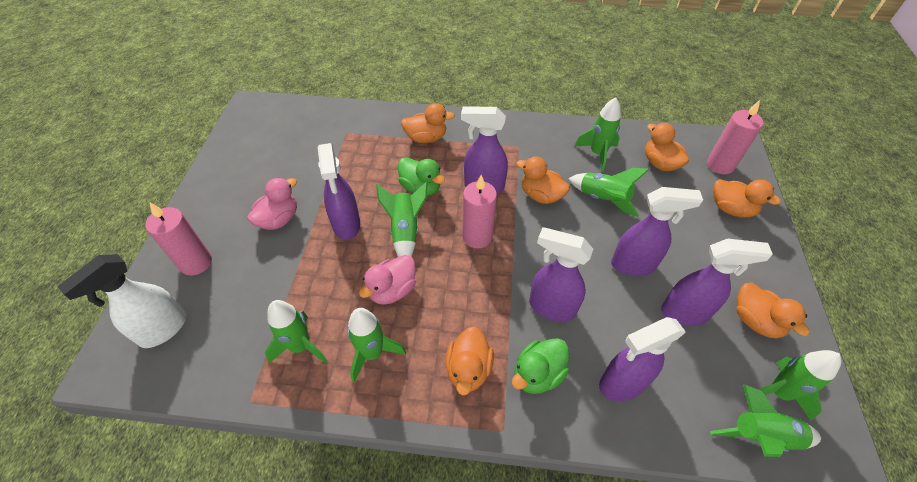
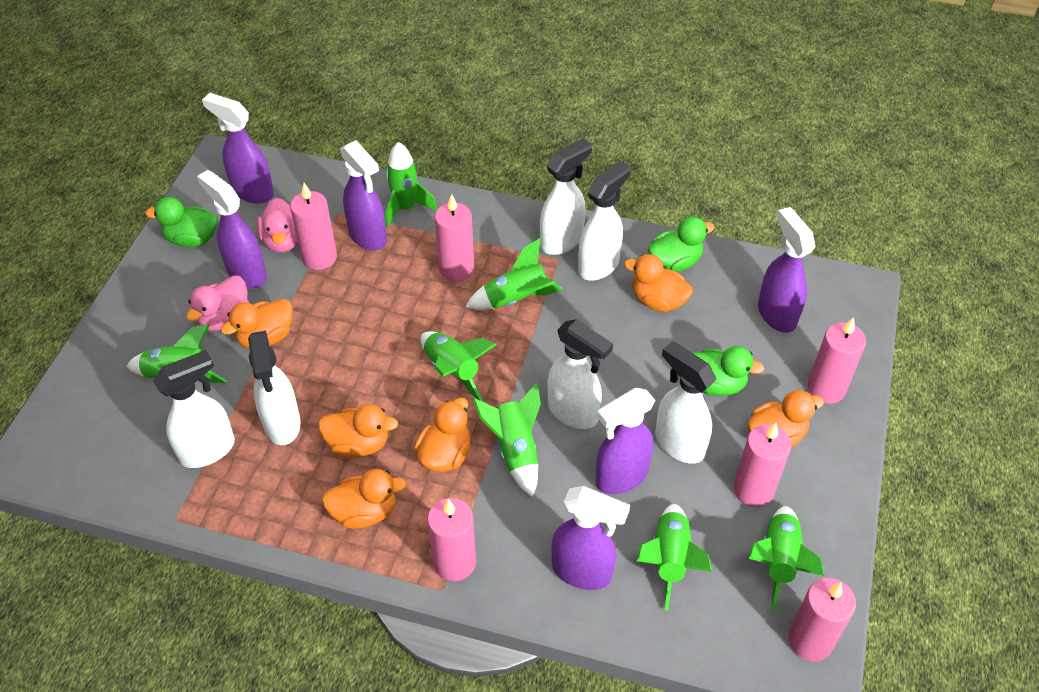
green duck: 2 -> 3
pink candle: 3 -> 6
white spray bottle: 1 -> 6

